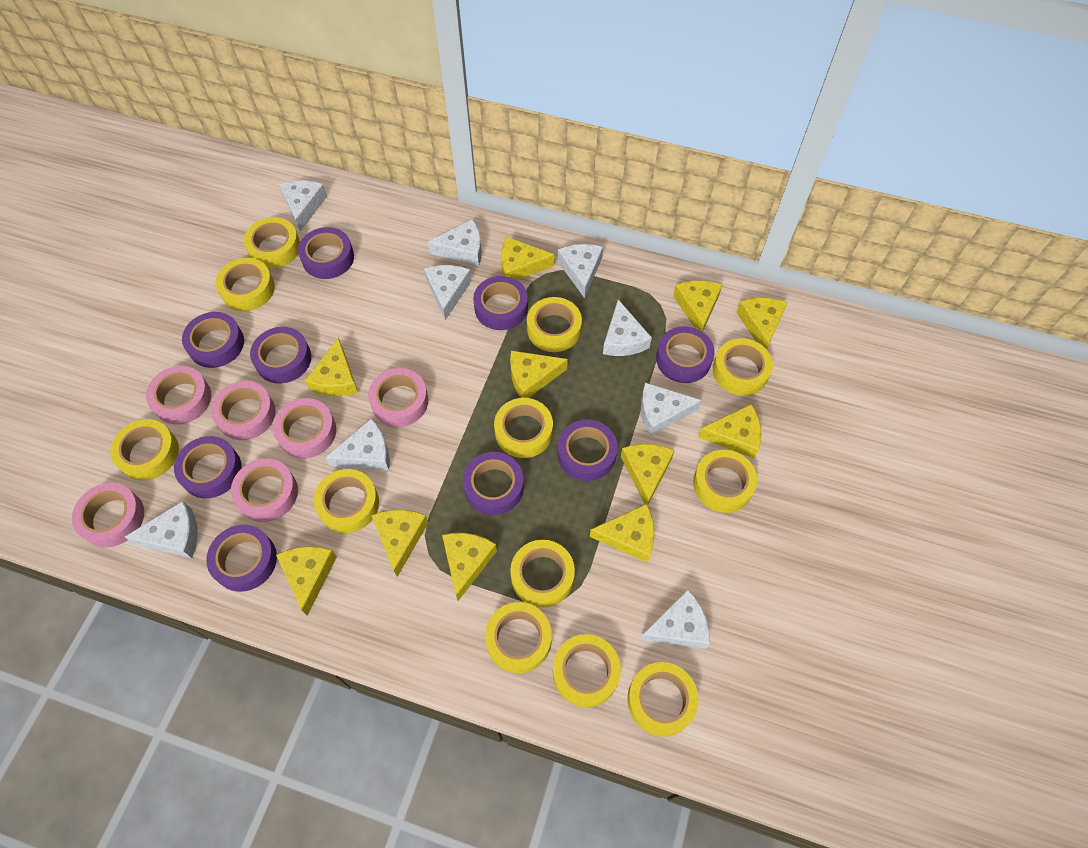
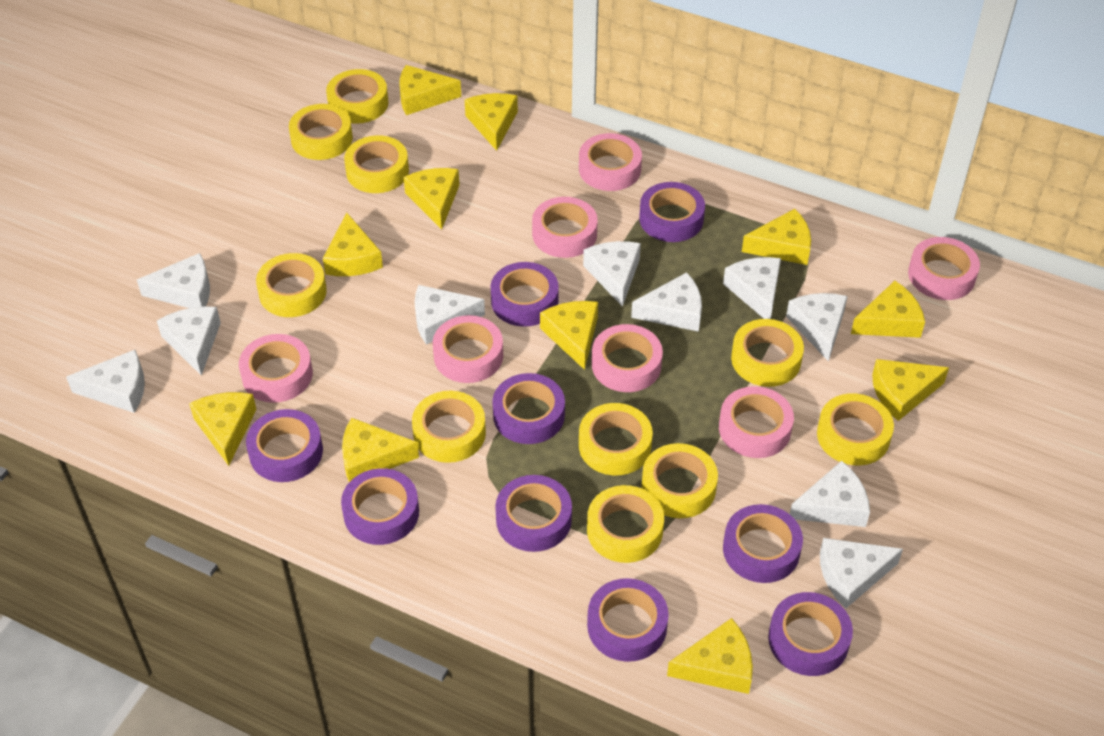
pink tape: 6 -> 7
white cheese: 9 -> 10
yellow tape: 12 -> 10

